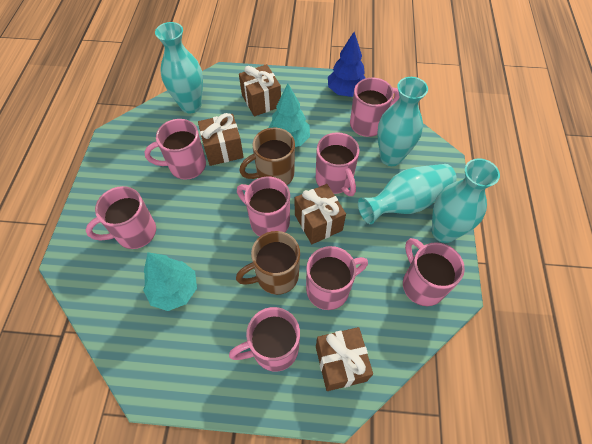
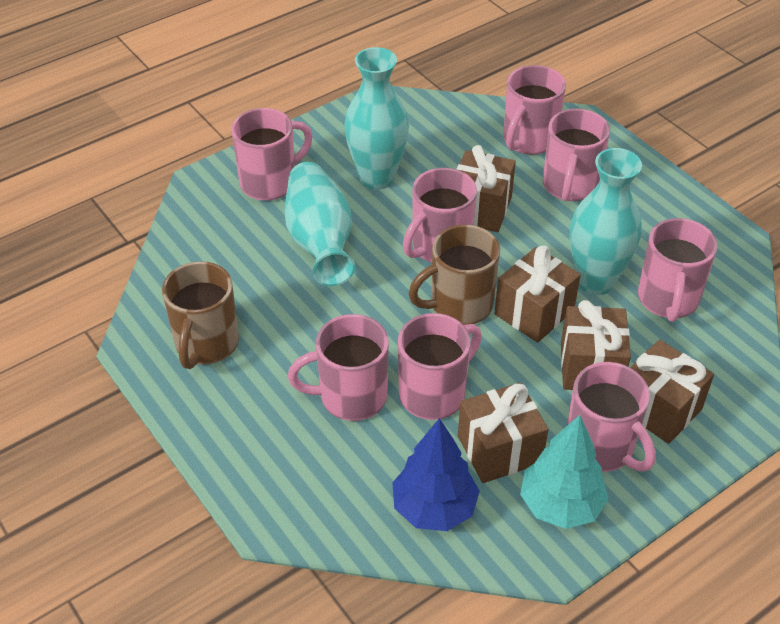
brown gift: 4 -> 5
turquoise tree: 2 -> 1
turquoise vase: 4 -> 3

